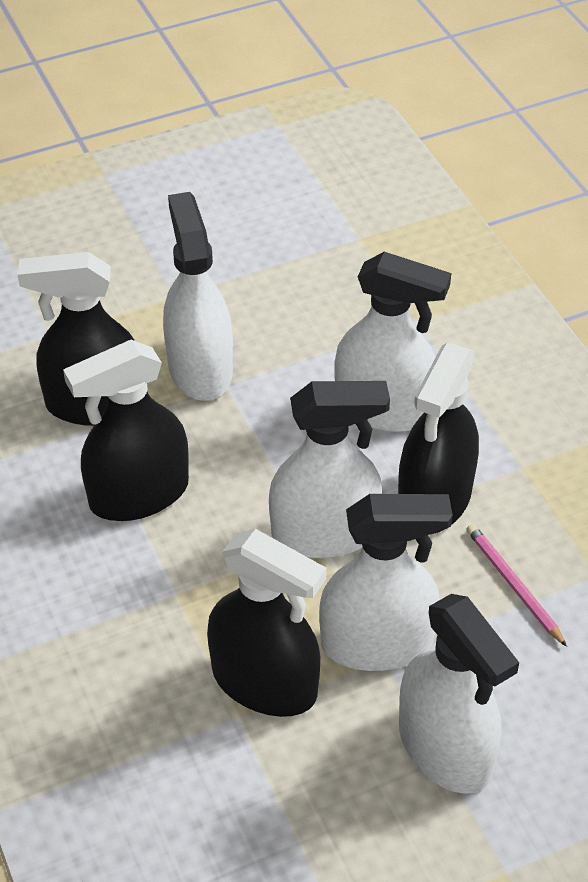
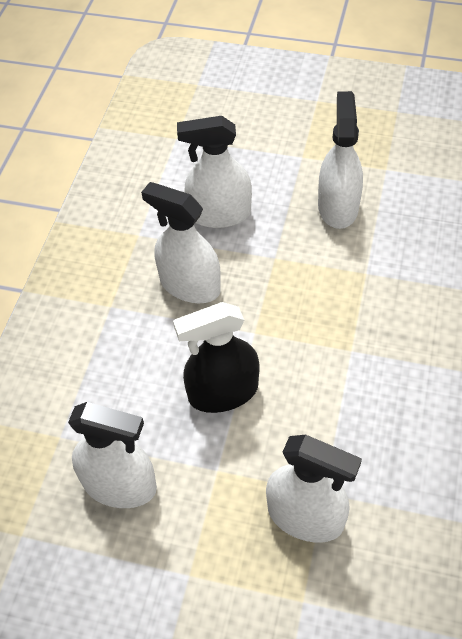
black spray bottle: 4 -> 1
pink pencil: 1 -> 0

